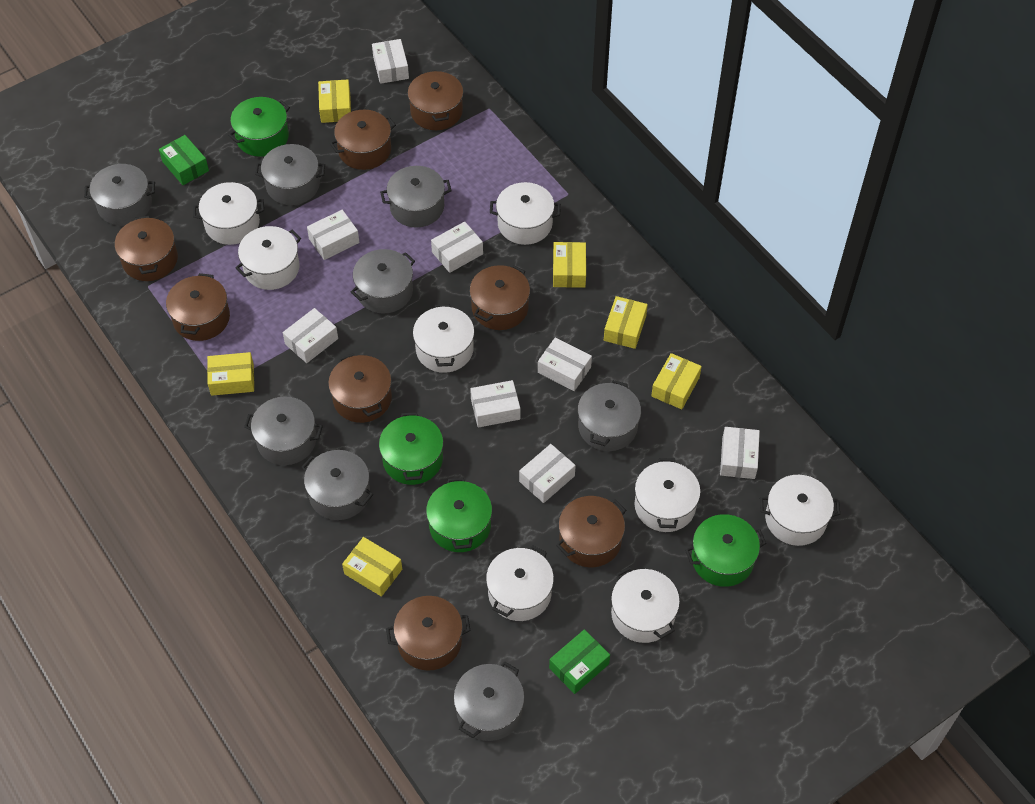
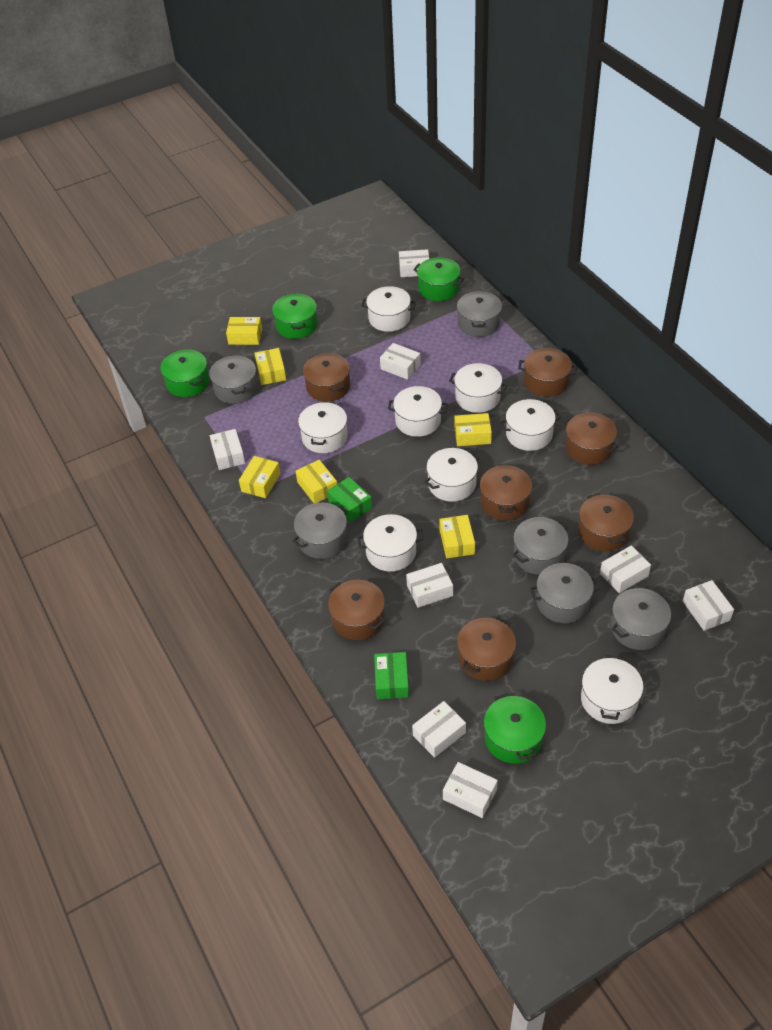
brown pot: 8 -> 7
grey pot: 8 -> 6

